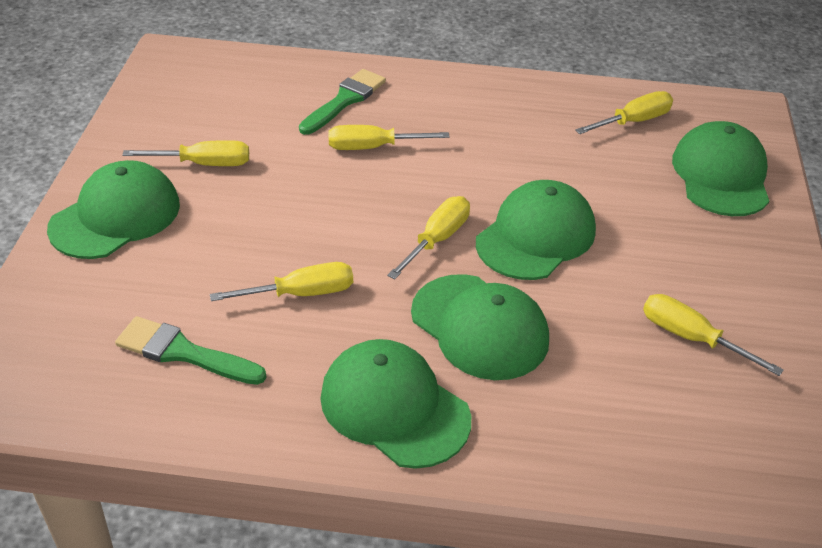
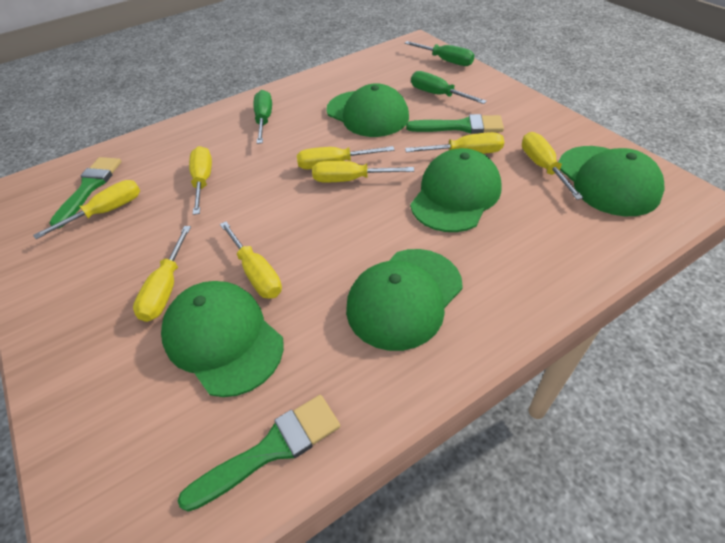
green brush: 2 -> 3
green screwdriver: 0 -> 3
yellow screwdriver: 6 -> 8

